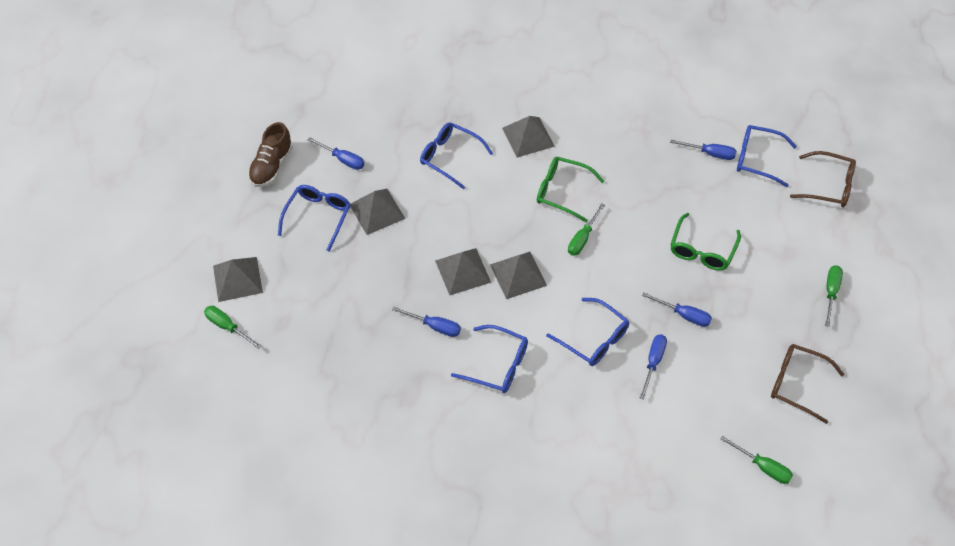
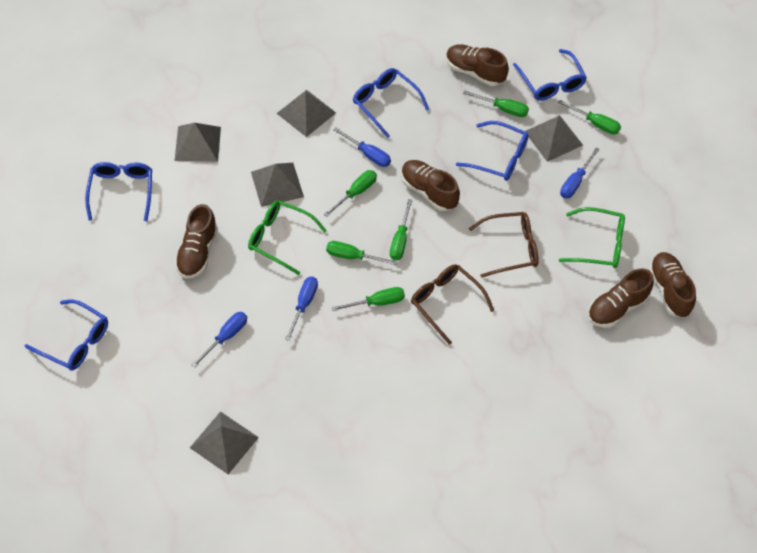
blue screwdriver: 5 -> 4
brown shoe: 1 -> 5
green screwdriver: 4 -> 6

